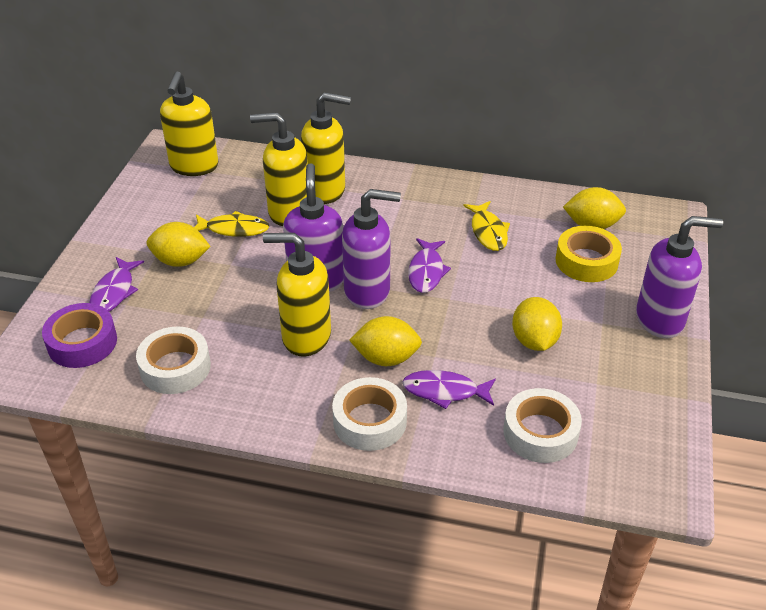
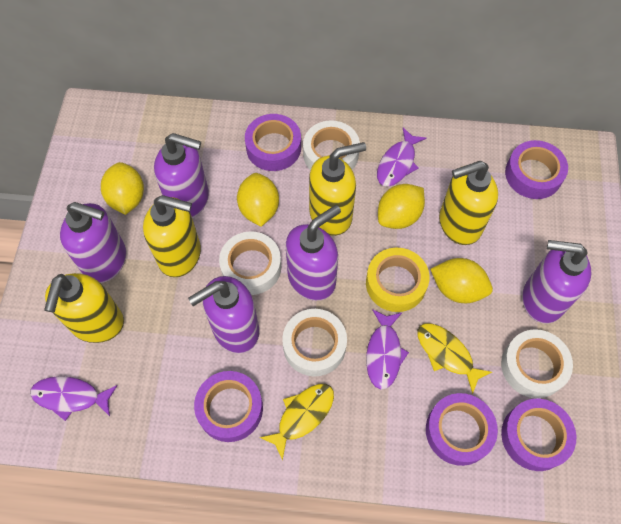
purple soap dispenser: 3 -> 5
purple tape: 1 -> 5
white tape: 3 -> 4

